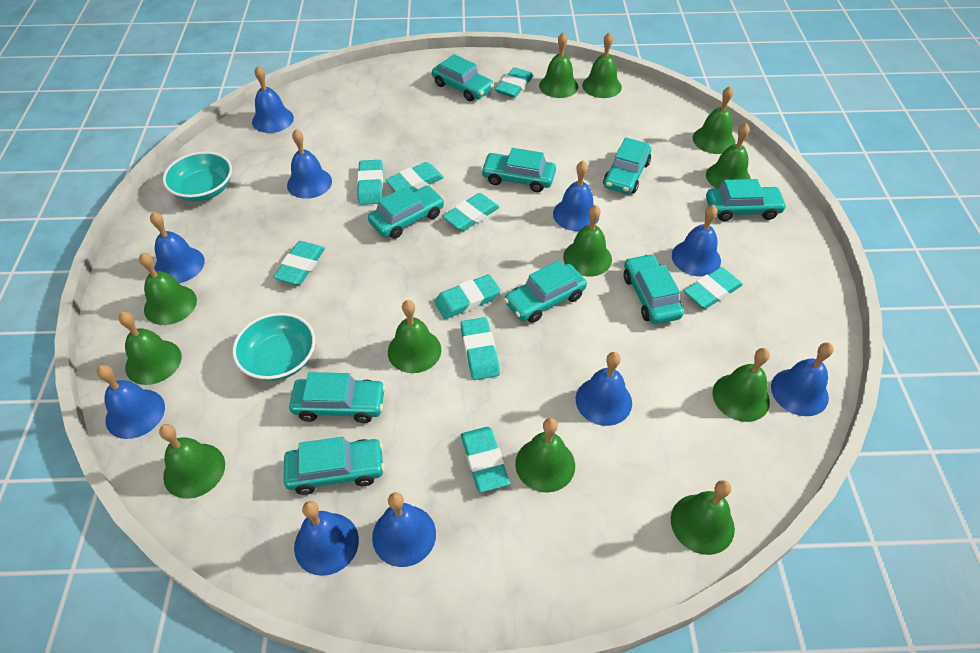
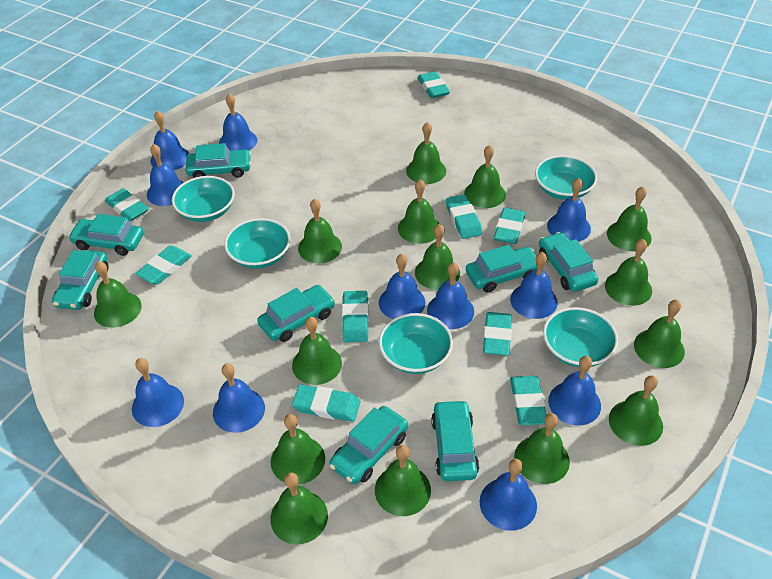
blue bell: 10 -> 11
green bell: 12 -> 15
turquoise bowl: 2 -> 5
turquoise car: 9 -> 8

